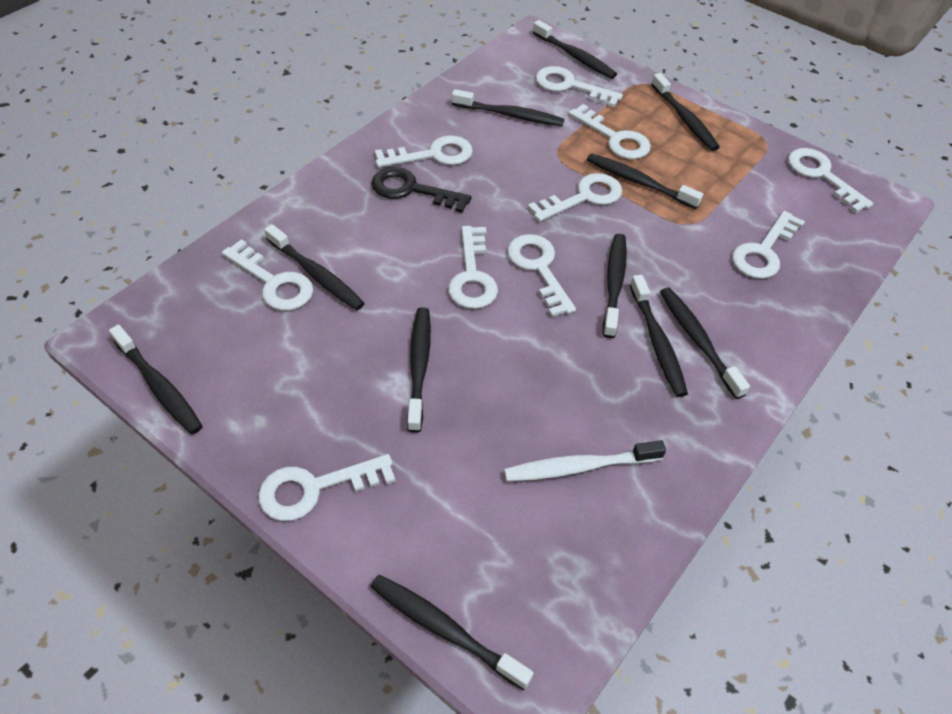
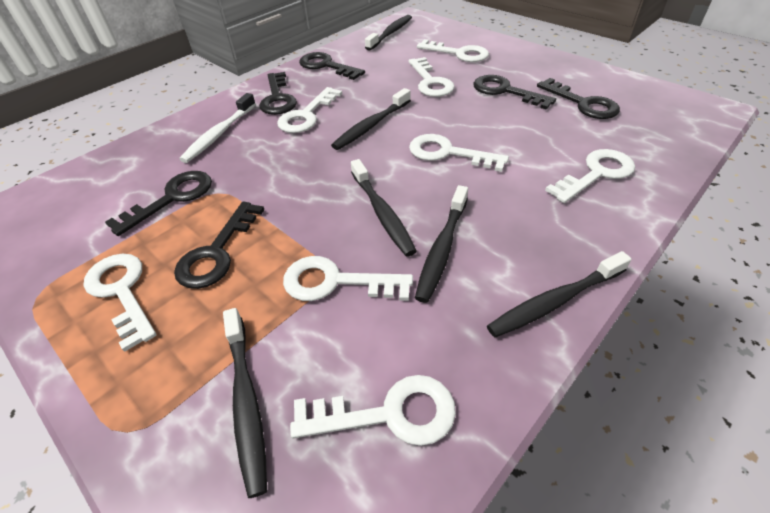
black key: 1 -> 6
black toothbrush: 11 -> 6
white key: 10 -> 8

